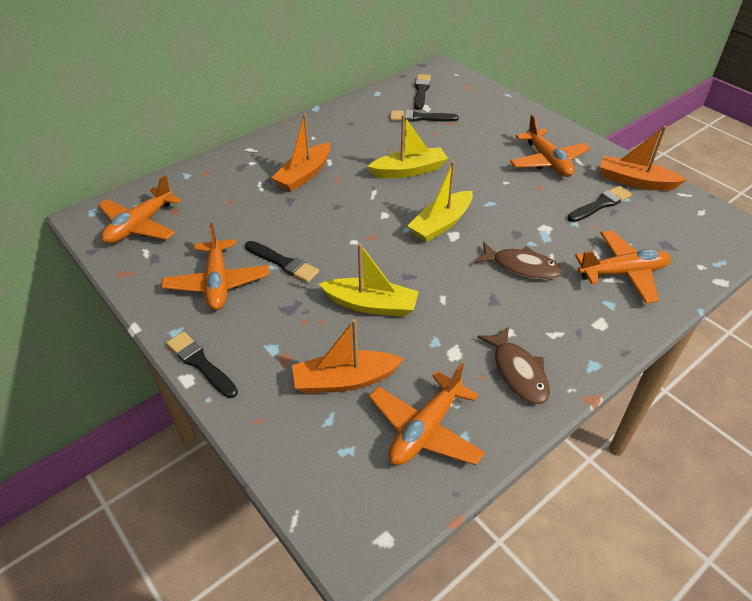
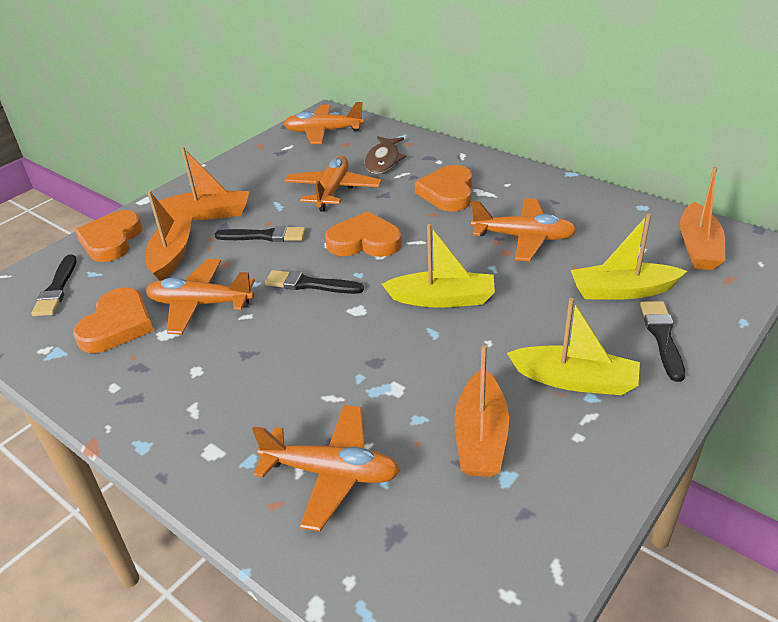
black brush: 5 -> 4
brown fish: 2 -> 1
orange boat: 3 -> 4
orange heart: 0 -> 4

